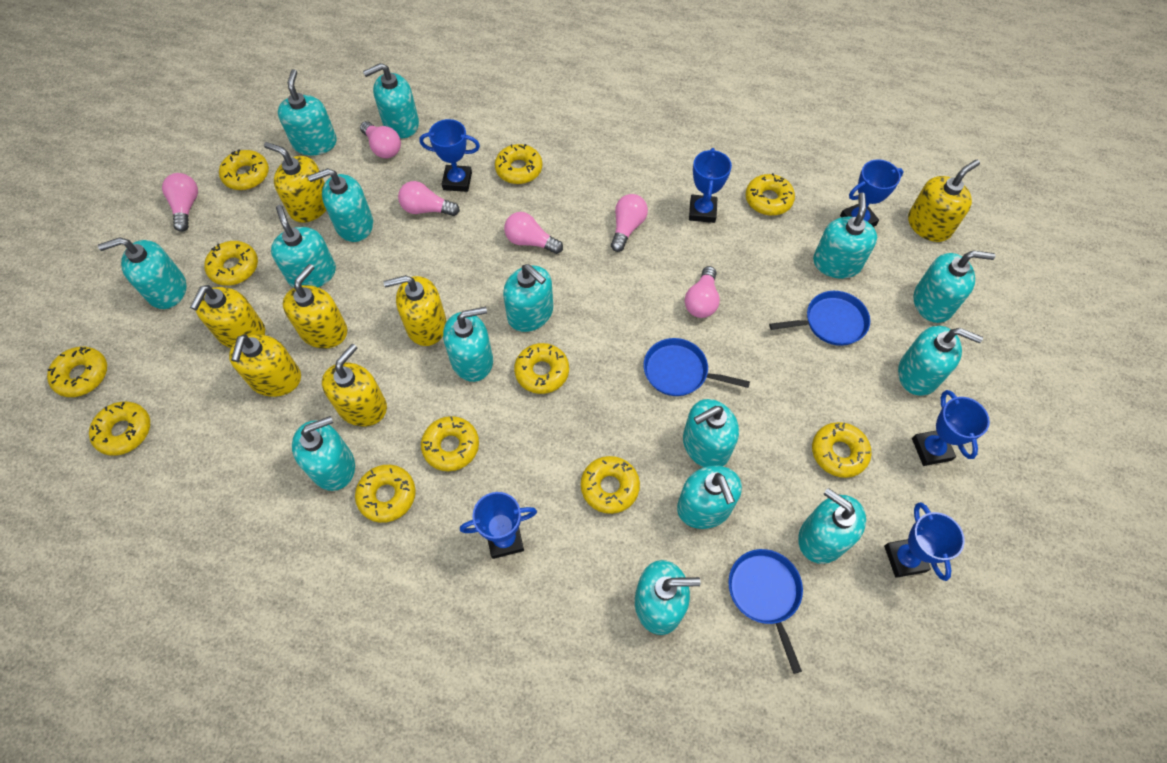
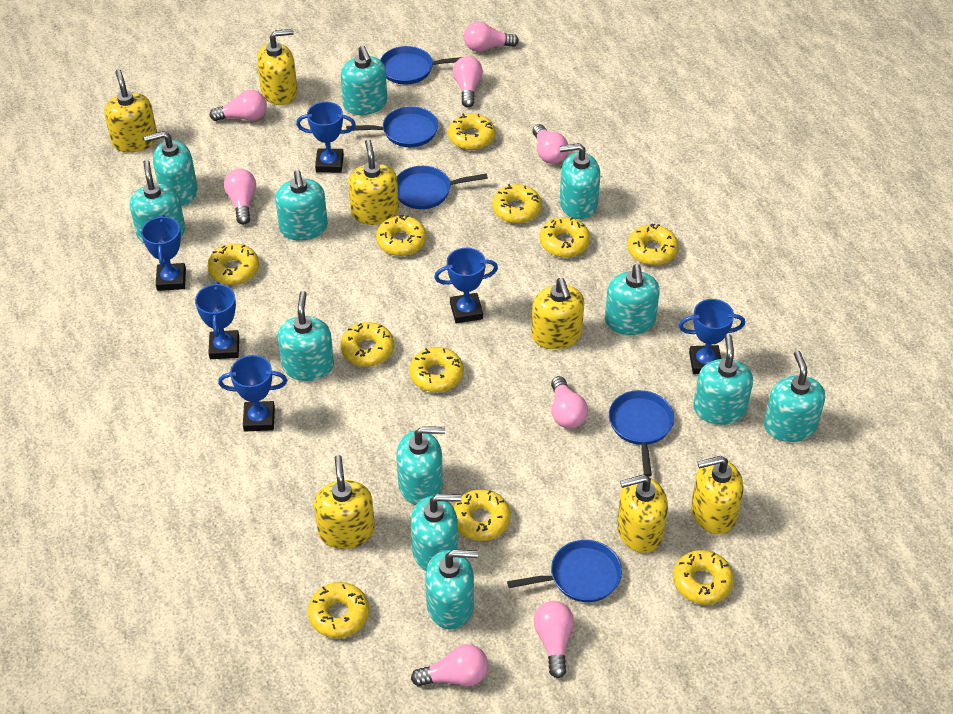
blue pan: 3 -> 5
pink light bulb: 6 -> 8
turquoise soap dispenser: 15 -> 12

